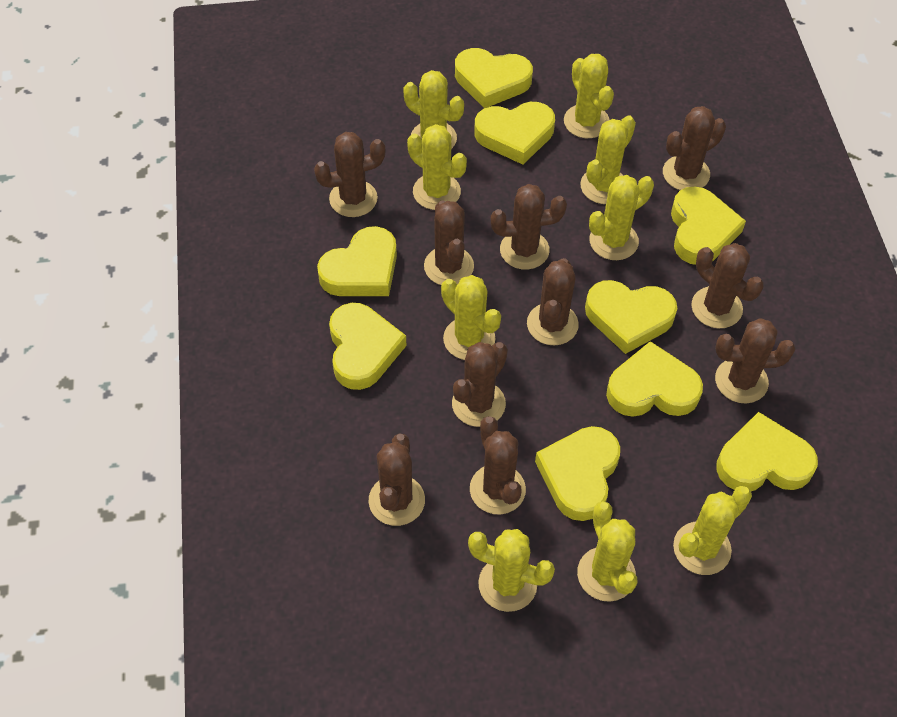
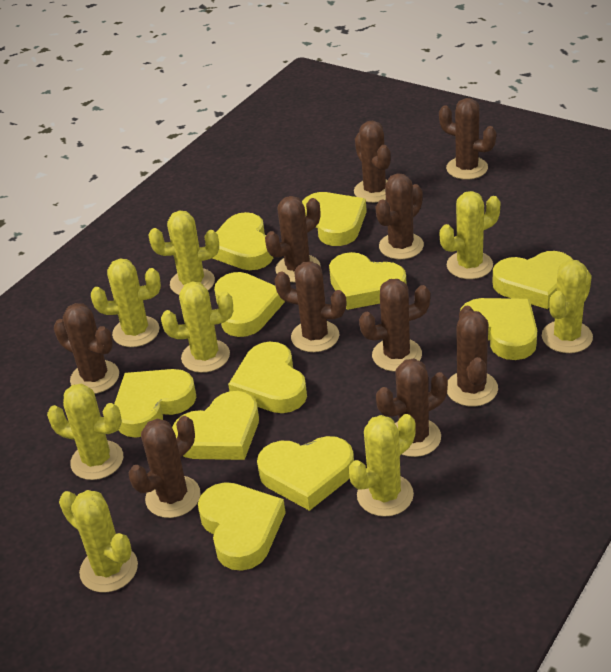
yellow cactus: 9 -> 8
yellow heart: 9 -> 11

